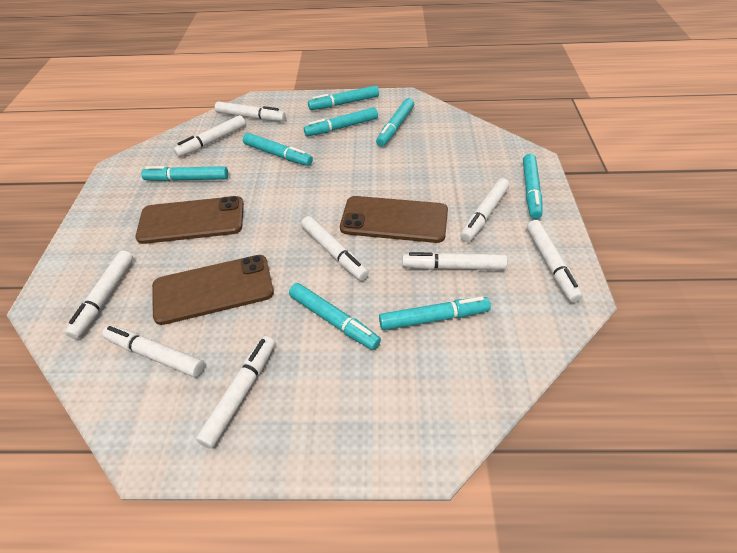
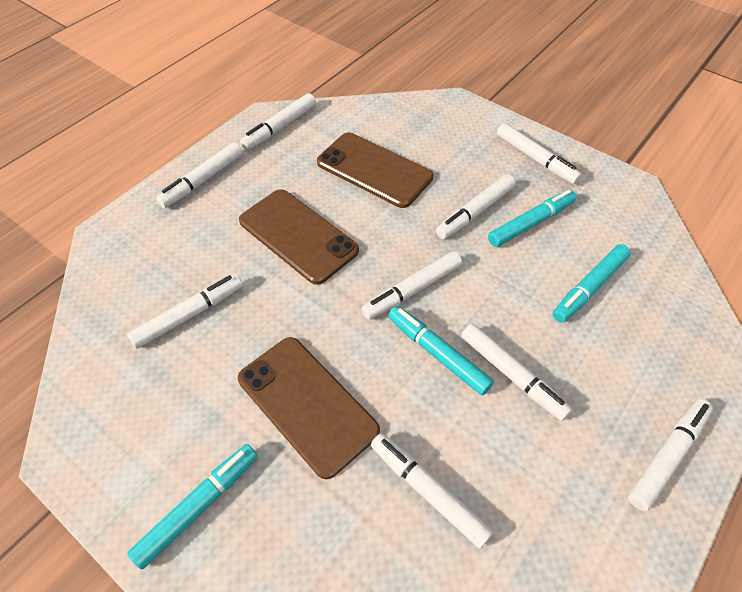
turquoise marker: 8 -> 4

